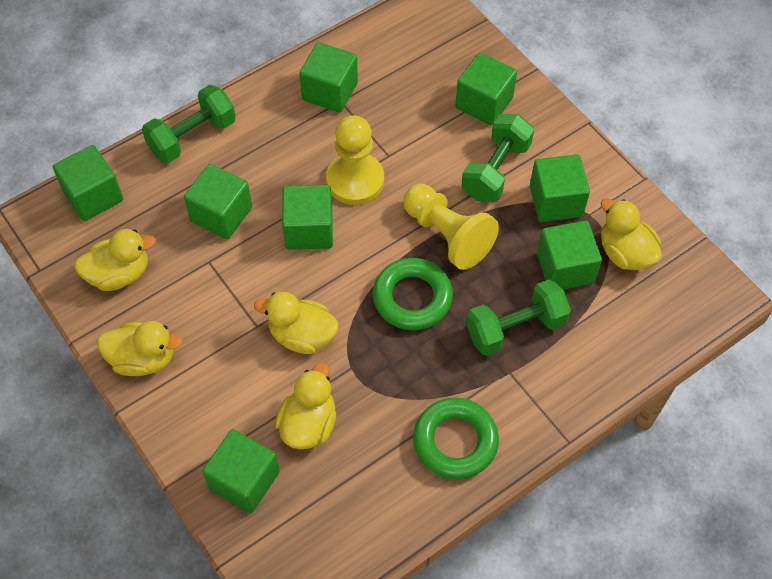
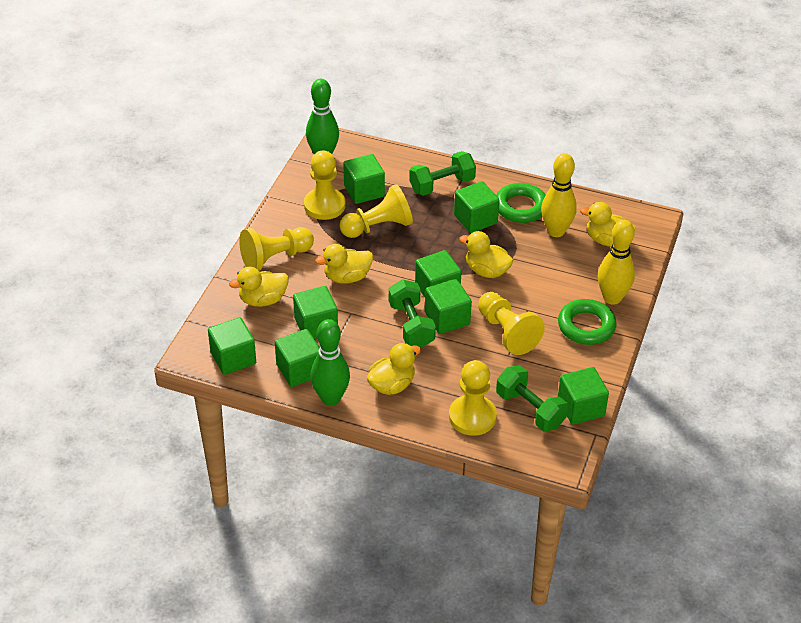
green bowling pin: 0 -> 2
yellow bowling pin: 0 -> 2
yellow pawn: 2 -> 5

